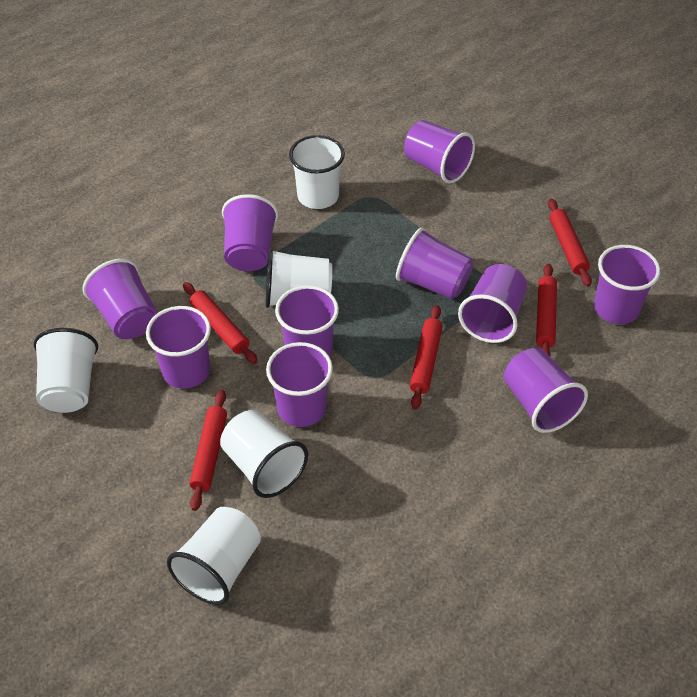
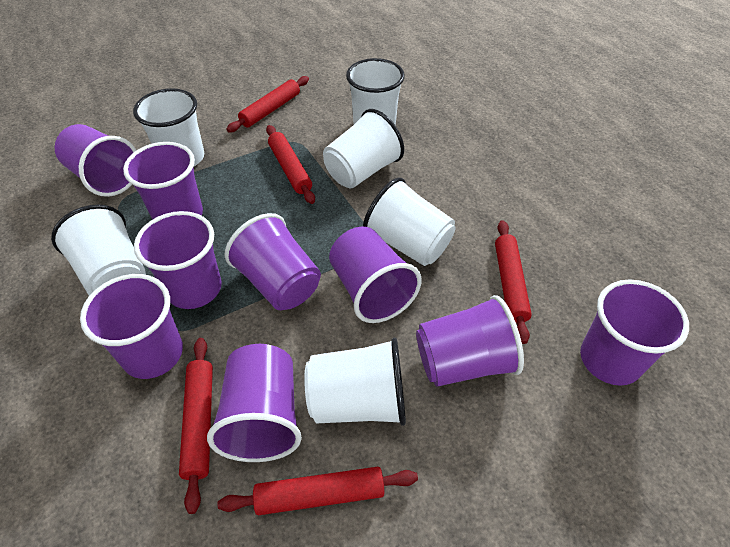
purple cup: 10 -> 9
white cup: 5 -> 6

